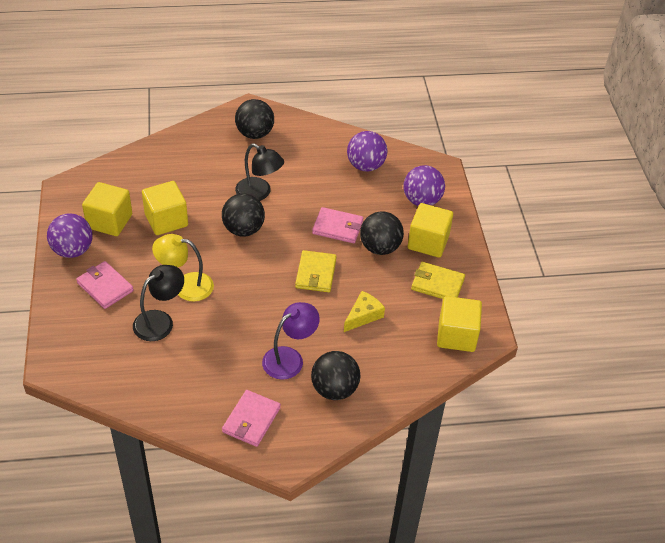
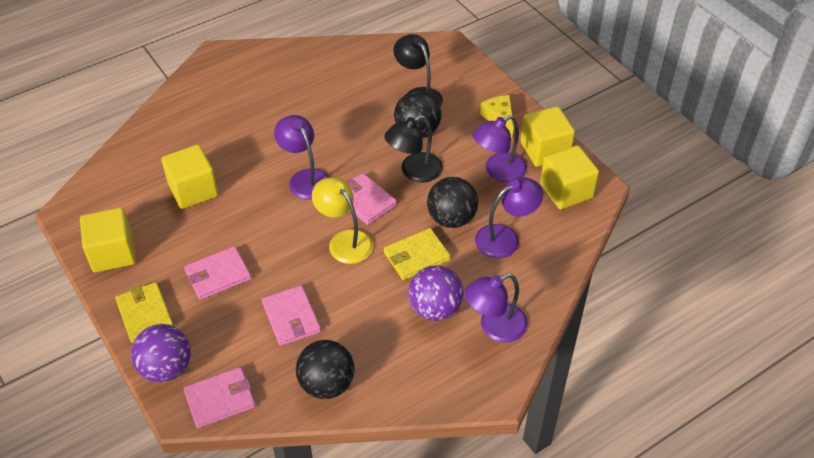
black ball: 4 -> 3
pink wallet: 3 -> 4
purple ball: 3 -> 2
purple lamp: 1 -> 4

